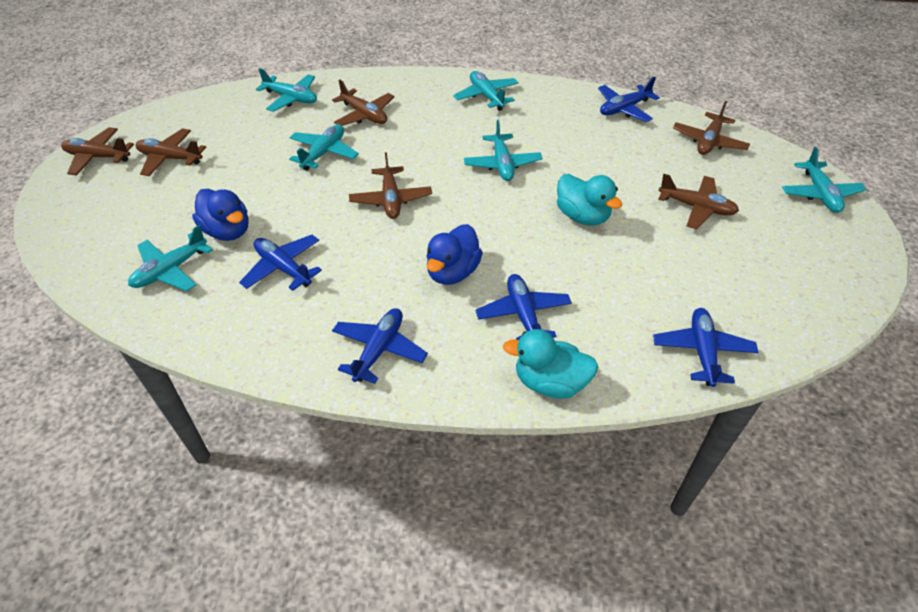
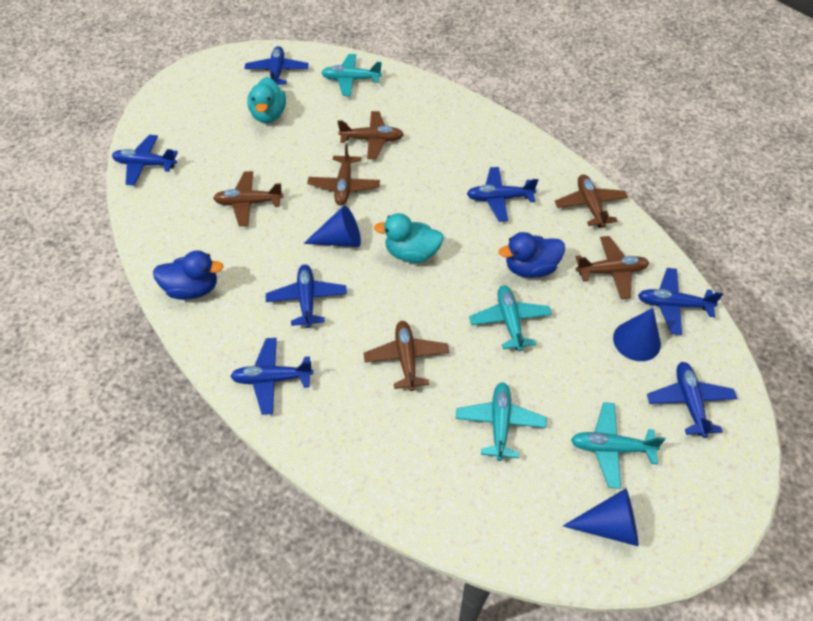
blue cone: 0 -> 3
blue plane: 5 -> 7
turquoise plane: 6 -> 4

